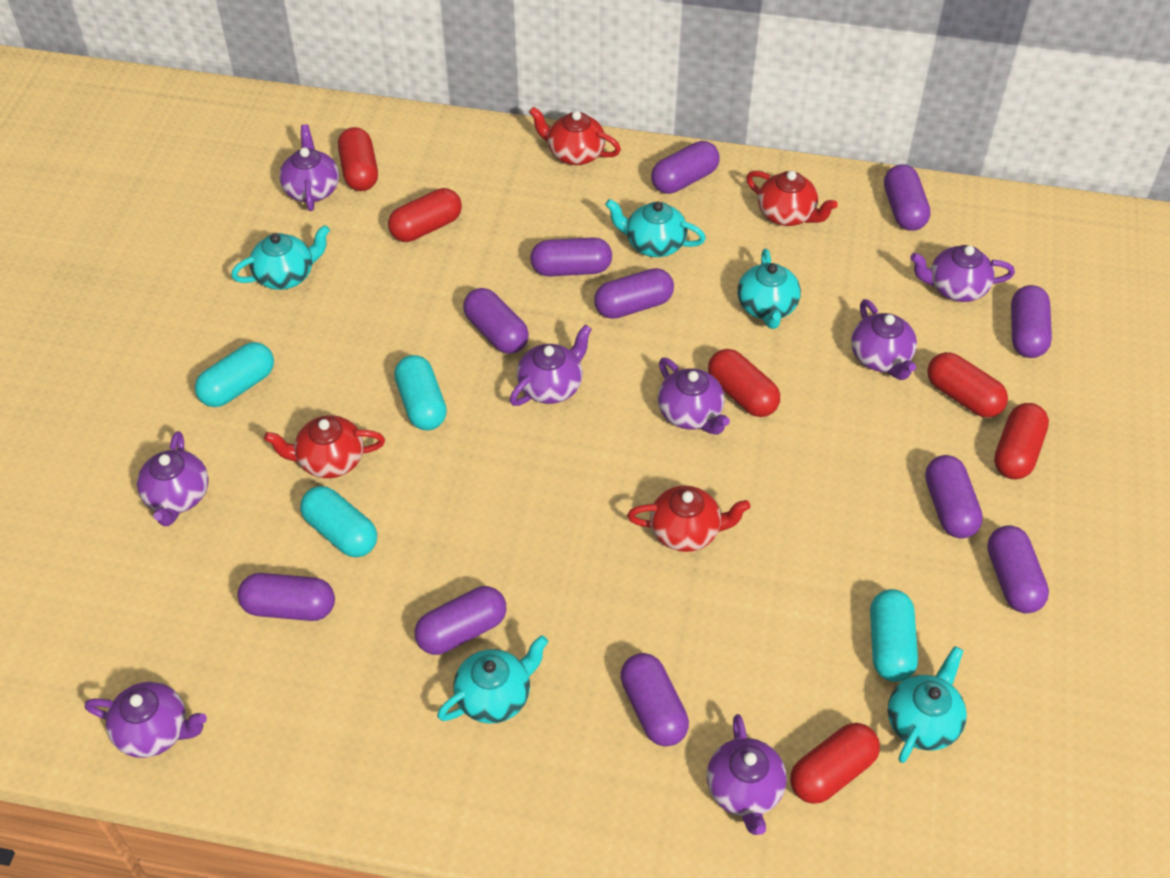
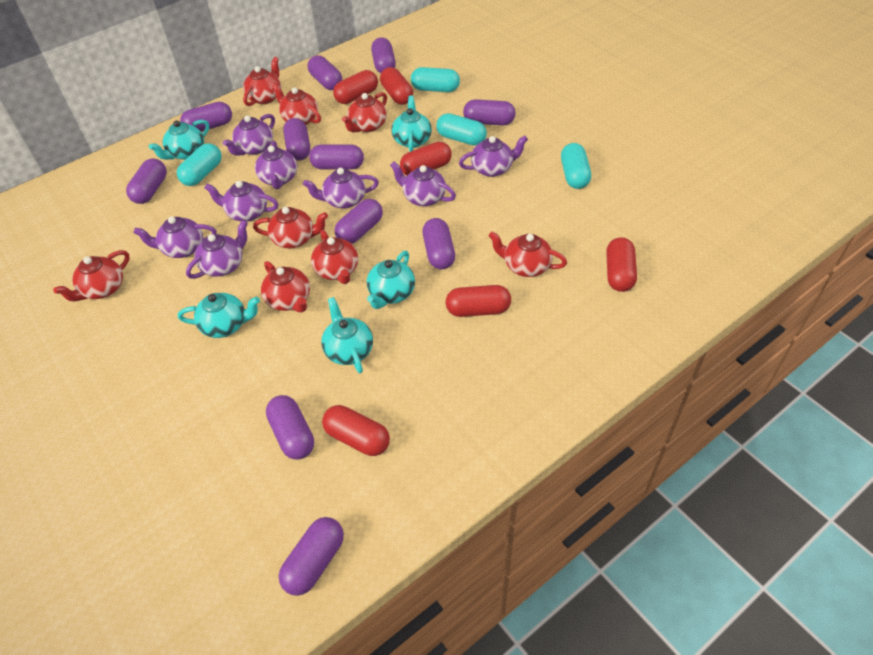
red teapot: 4 -> 8

